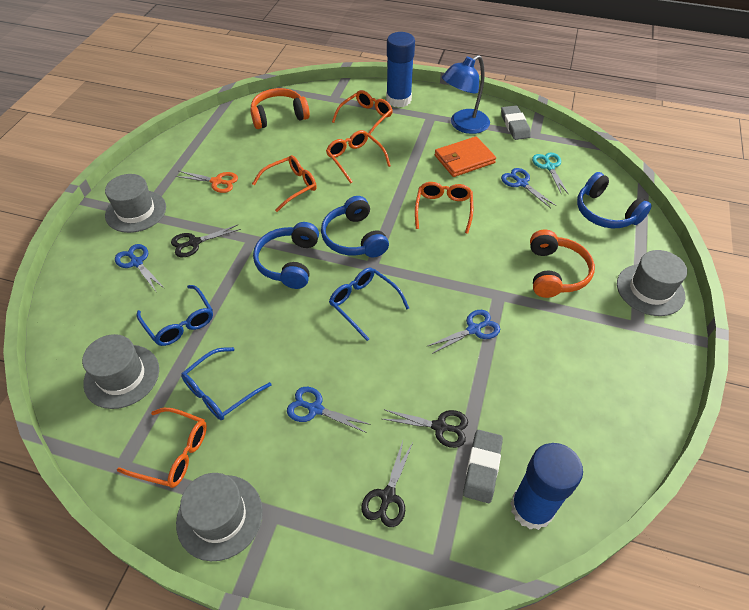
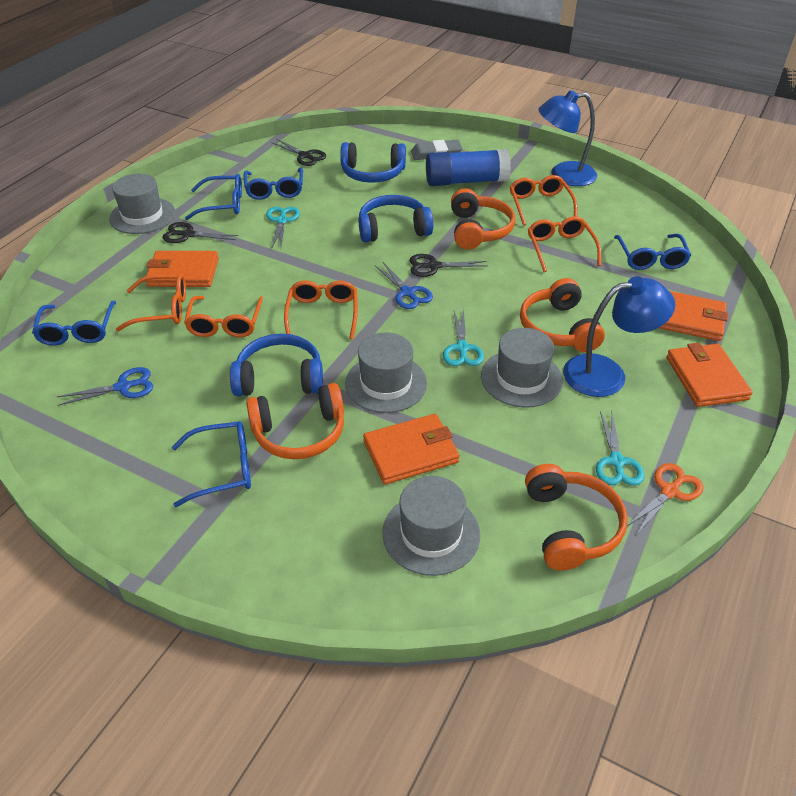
blue glasses: 3 -> 5
blue glue stick: 2 -> 1
blue lamp: 1 -> 2
blue scissors: 4 -> 2
grey eraser: 2 -> 1
orange headphones: 2 -> 4
orange wallet: 1 -> 4
turquoise scissors: 1 -> 3

